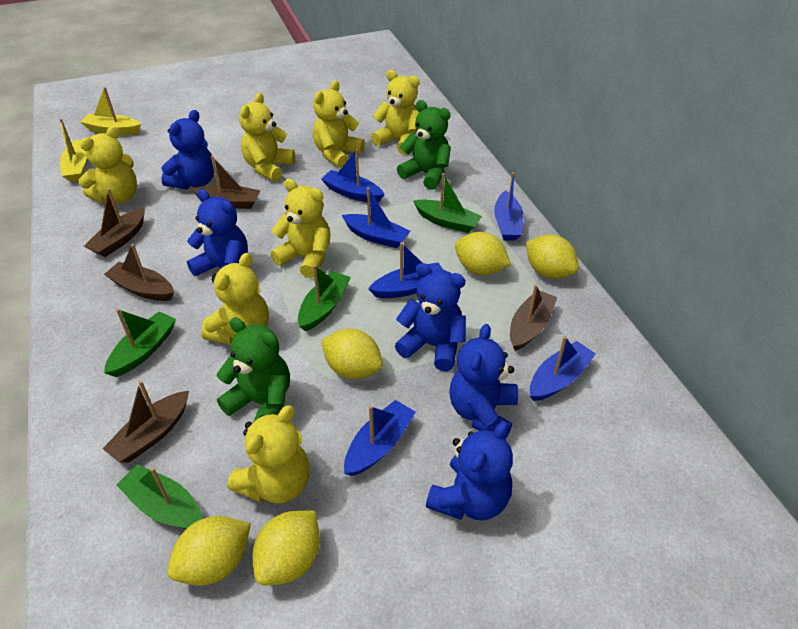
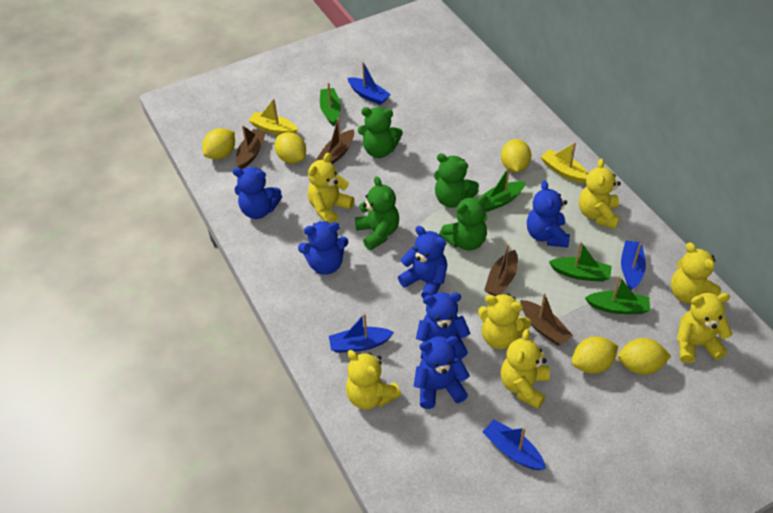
blue boat: 6 -> 4
blue teddy bear: 5 -> 6
brown boat: 5 -> 4
green teddy bear: 2 -> 4

